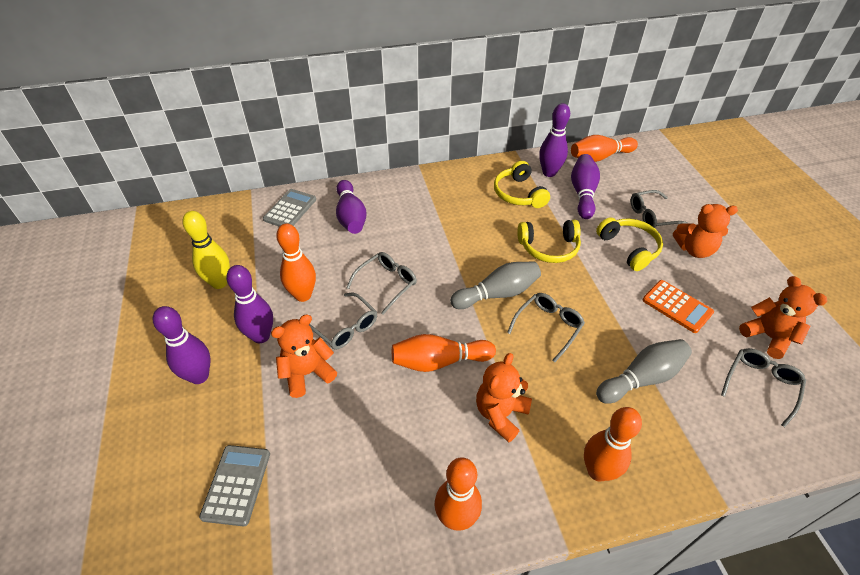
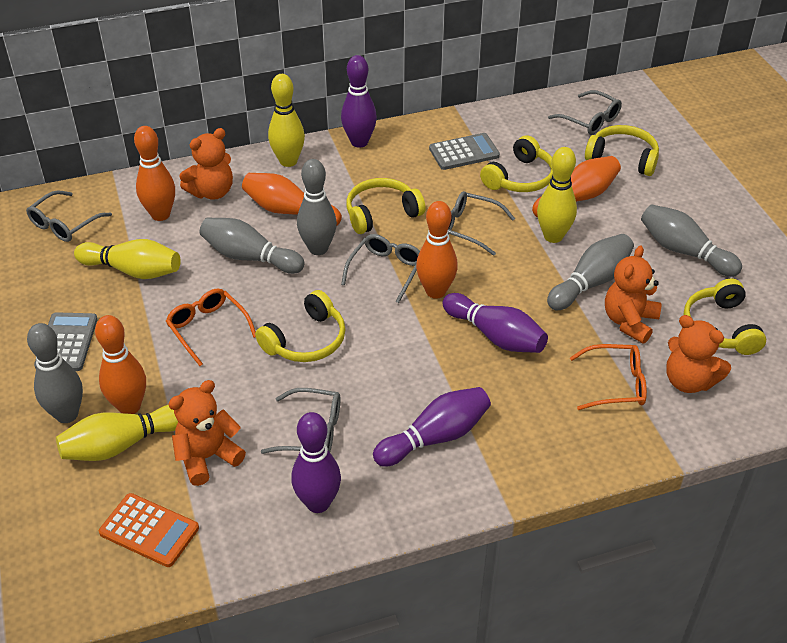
grey bowling pin: 2 -> 5
orange glasses: 0 -> 2
purple bowling pin: 5 -> 4
yellow bowling pin: 1 -> 4
yellow headphones: 3 -> 5

